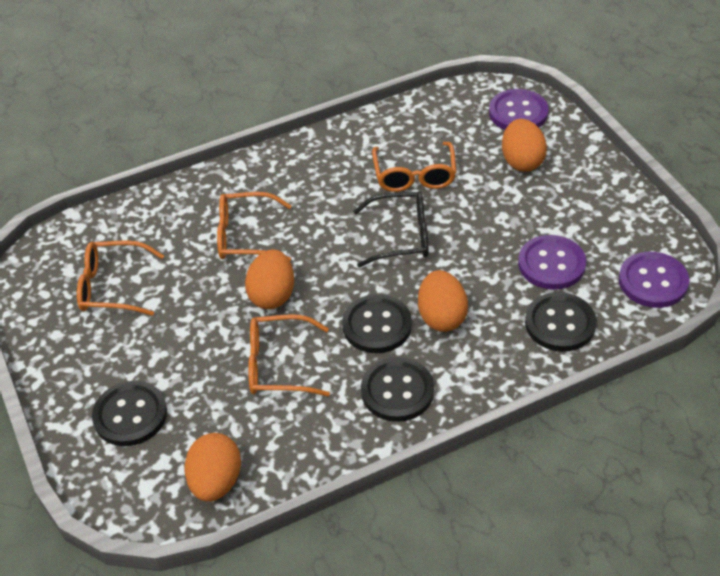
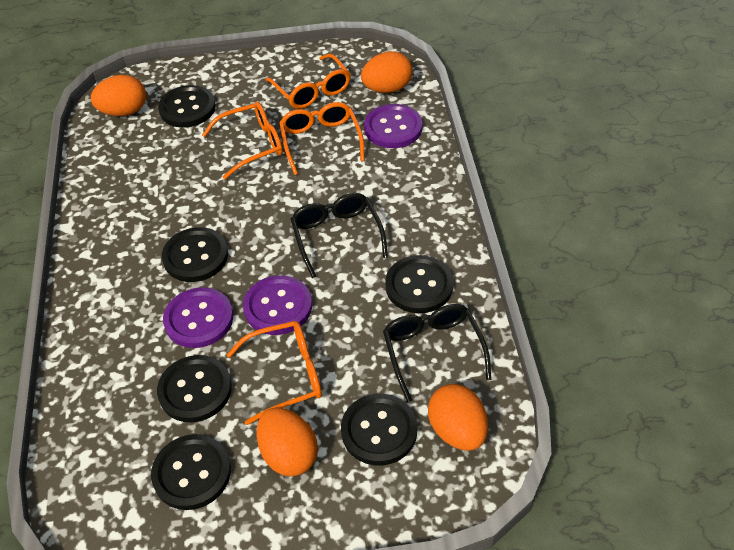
black button: 4 -> 6
black glasses: 1 -> 2

